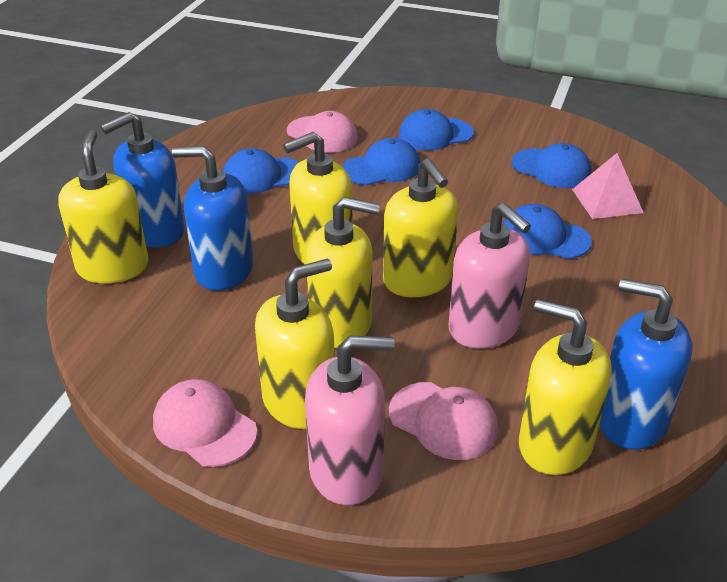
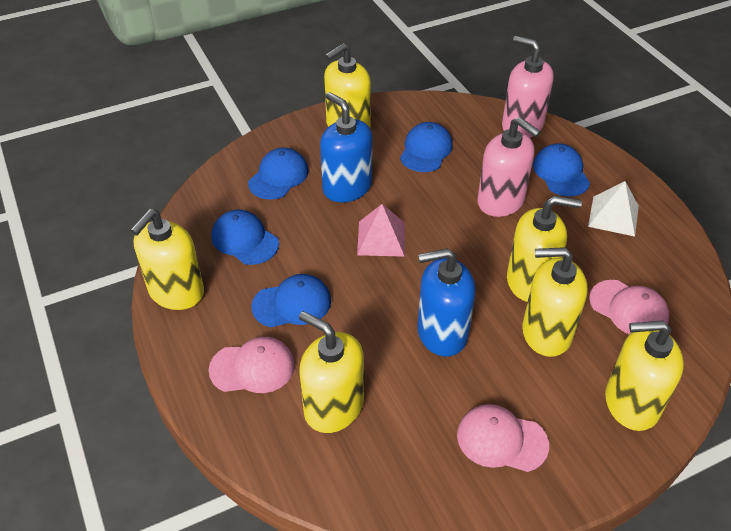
blue soap dispenser: 3 -> 2
white pyramid: 0 -> 1

